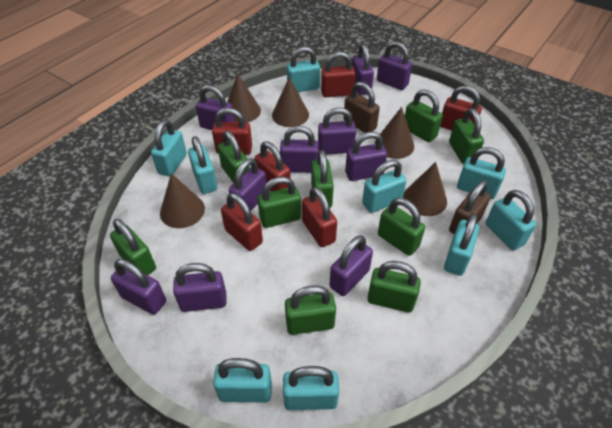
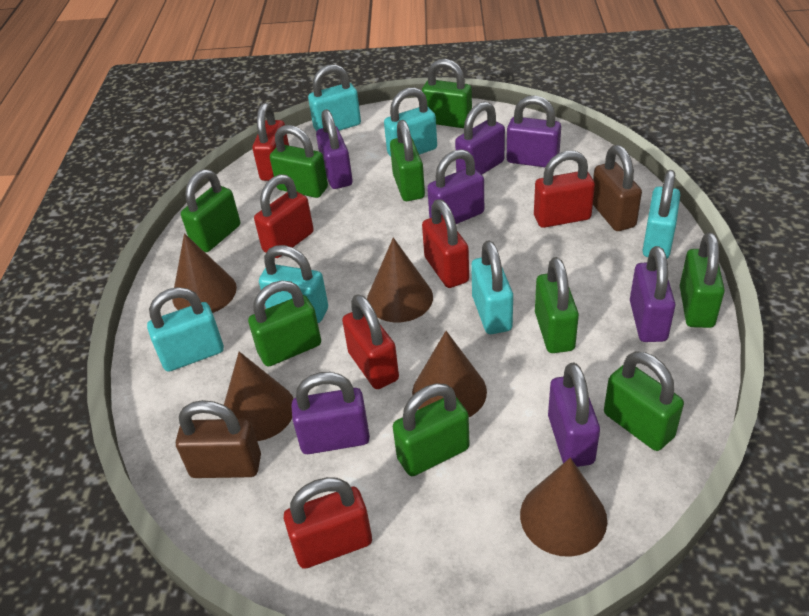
purple padlock: 10 -> 7
turquoise padlock: 9 -> 6

